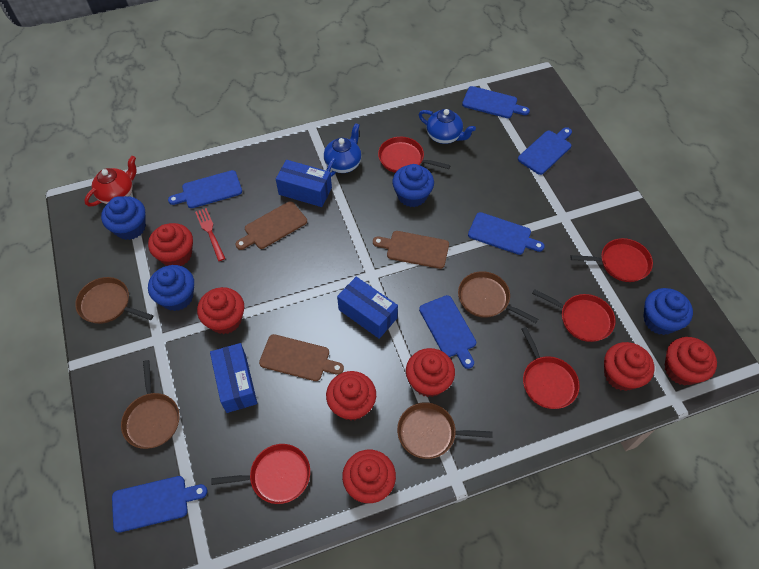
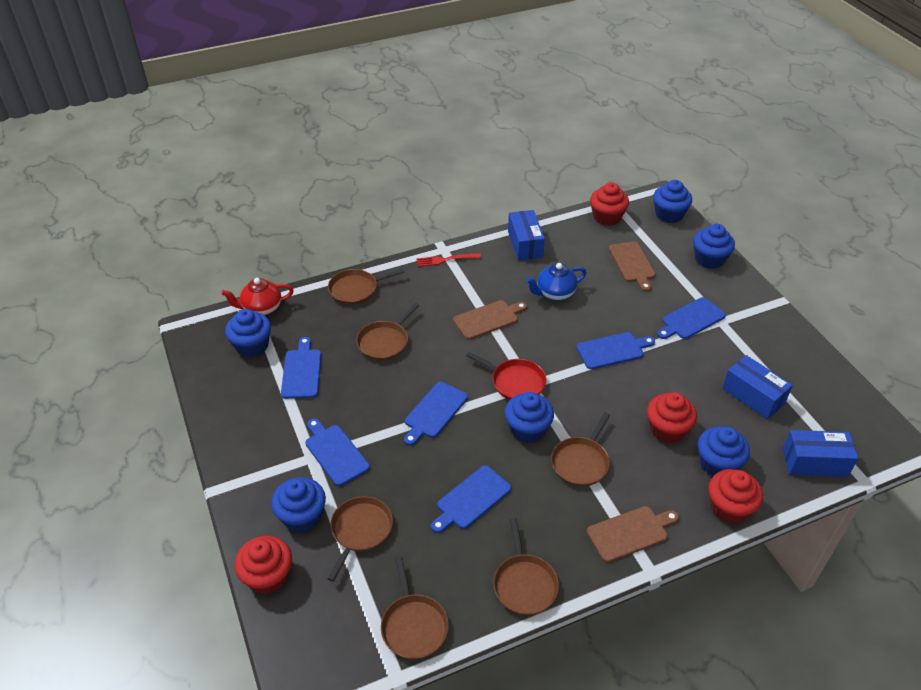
blue cupcake: 4 -> 6
blue teapot: 2 -> 1
brown pan: 4 -> 6
red cupcake: 7 -> 4
red pan: 5 -> 1

